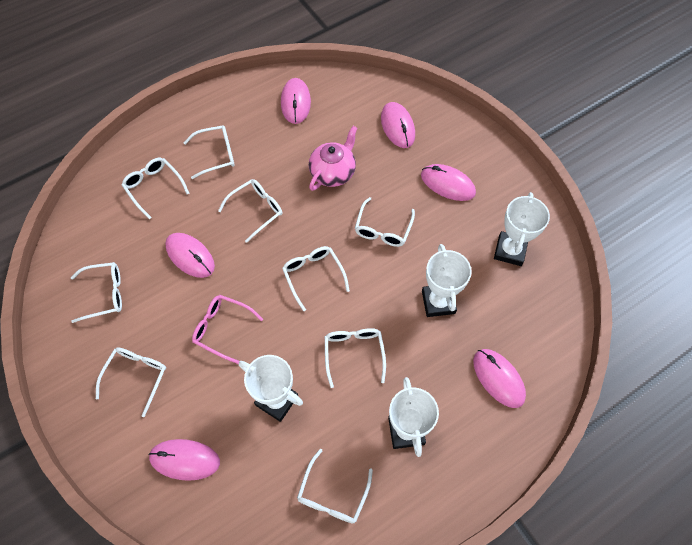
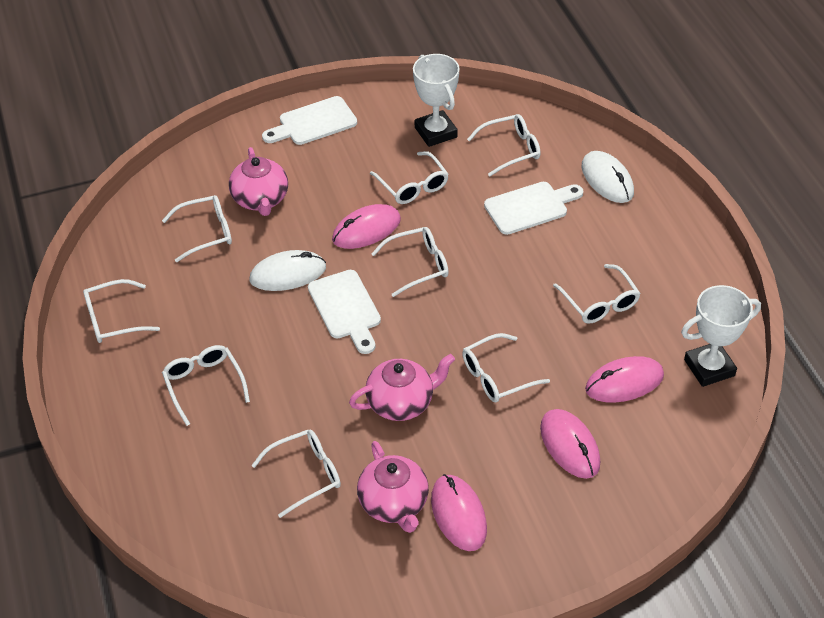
pink glasses: 1 -> 0
pink mouse: 6 -> 4
pink teapot: 1 -> 3
white cutting board: 0 -> 3
white mouse: 0 -> 2
white trophy: 4 -> 2

